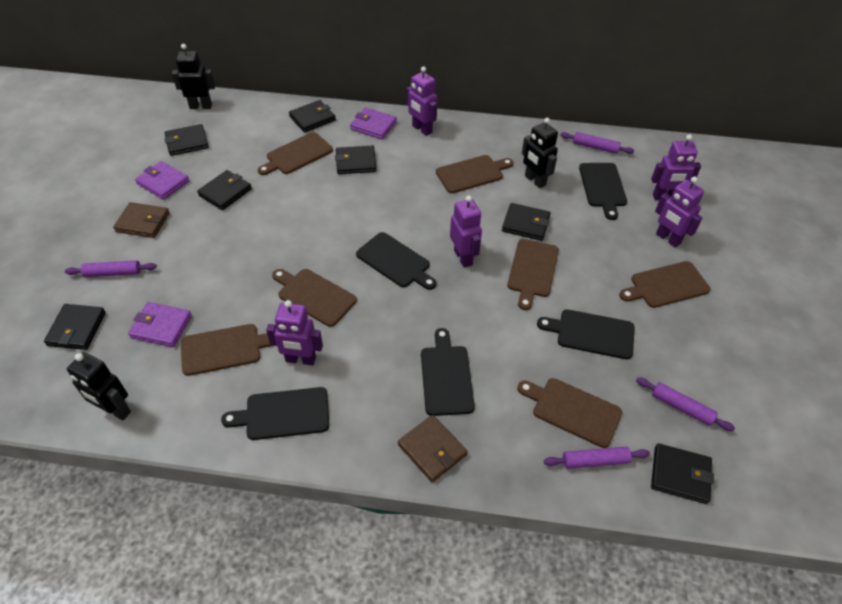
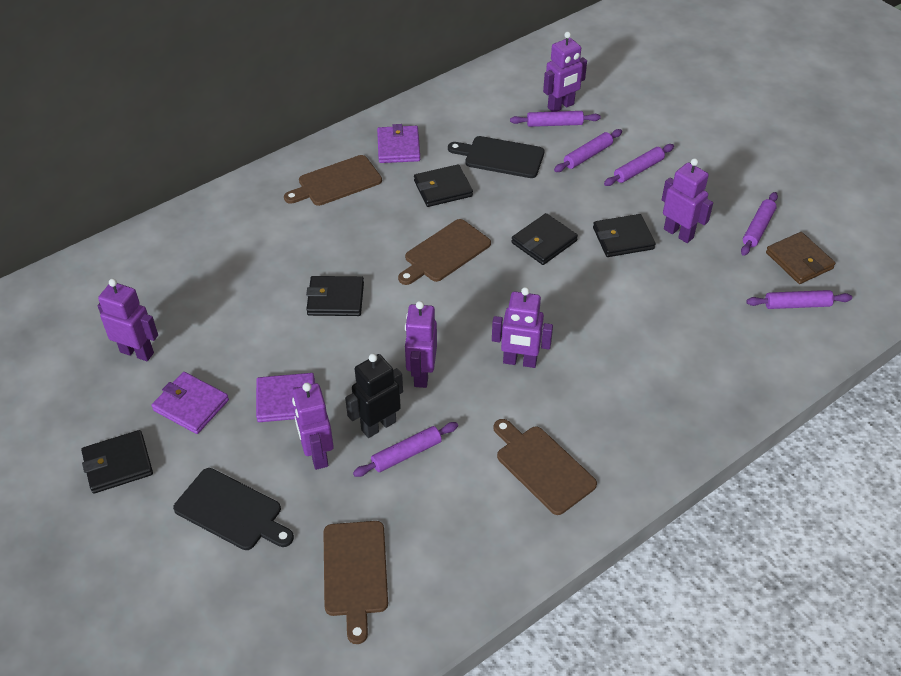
black cutting board: 5 -> 2
black robot: 3 -> 1
black wallet: 7 -> 5
brown cutting board: 7 -> 4
brown wallet: 2 -> 1
purple robot: 5 -> 6
purple rolling pin: 4 -> 6

